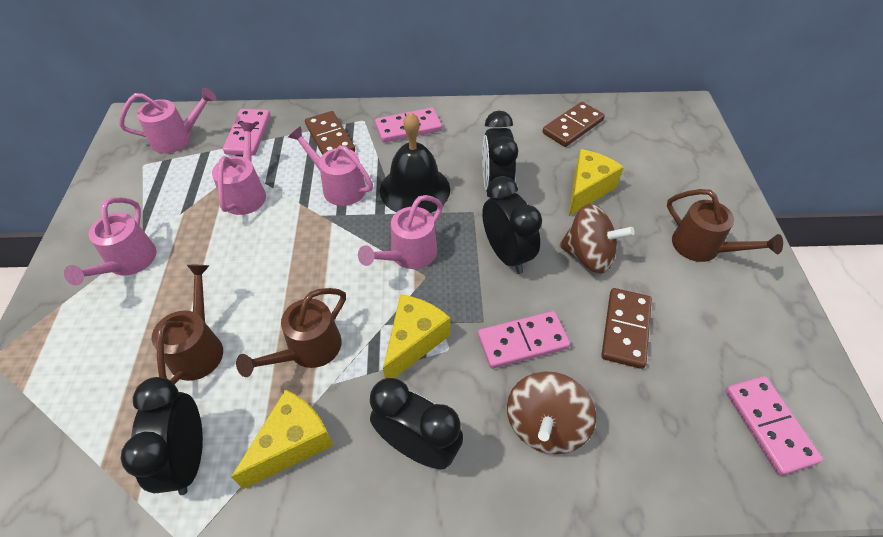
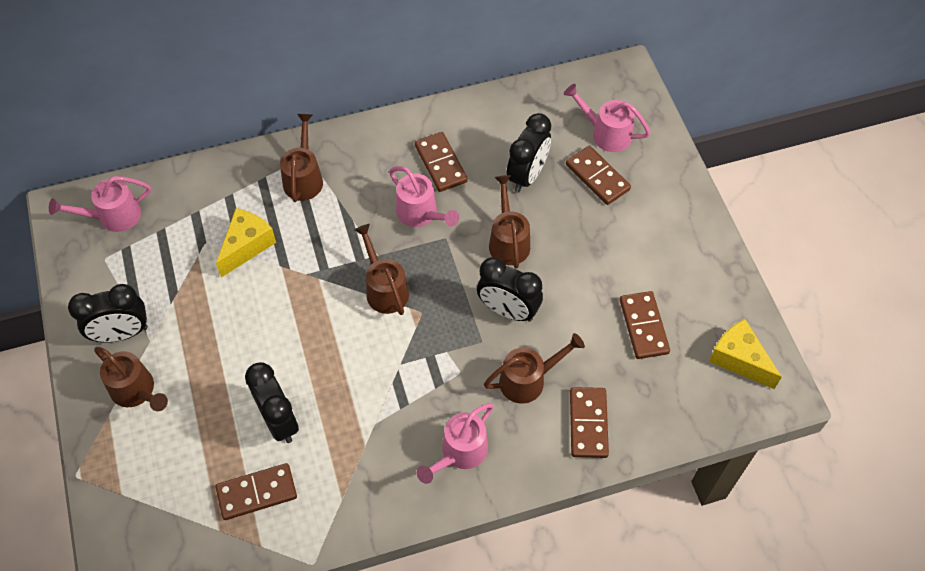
black bell: 1 -> 0
brown domino: 3 -> 5
brown spinning top: 2 -> 0
brown watering can: 3 -> 5
pink domino: 4 -> 0
pink watering can: 5 -> 4
yellow cheese: 3 -> 2

